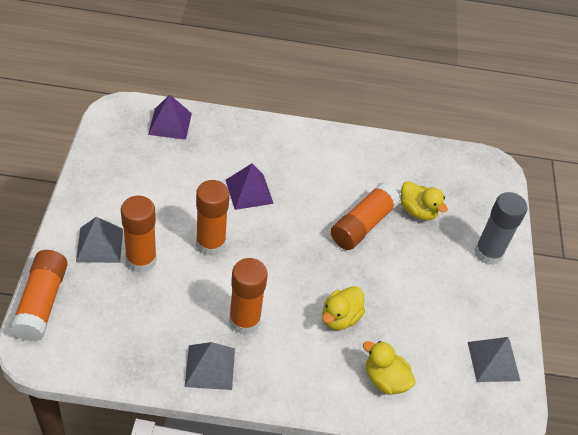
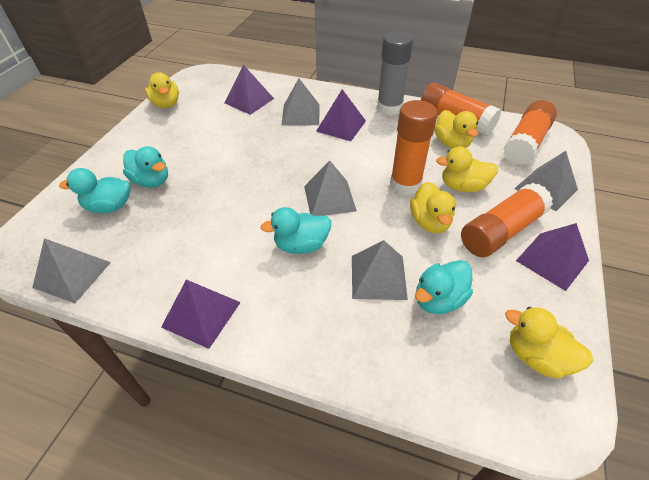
grey pyramid: 3 -> 5
orange glue stick: 5 -> 4
purple pyramid: 2 -> 4
turquoise duck: 0 -> 4
yellow duck: 3 -> 5

